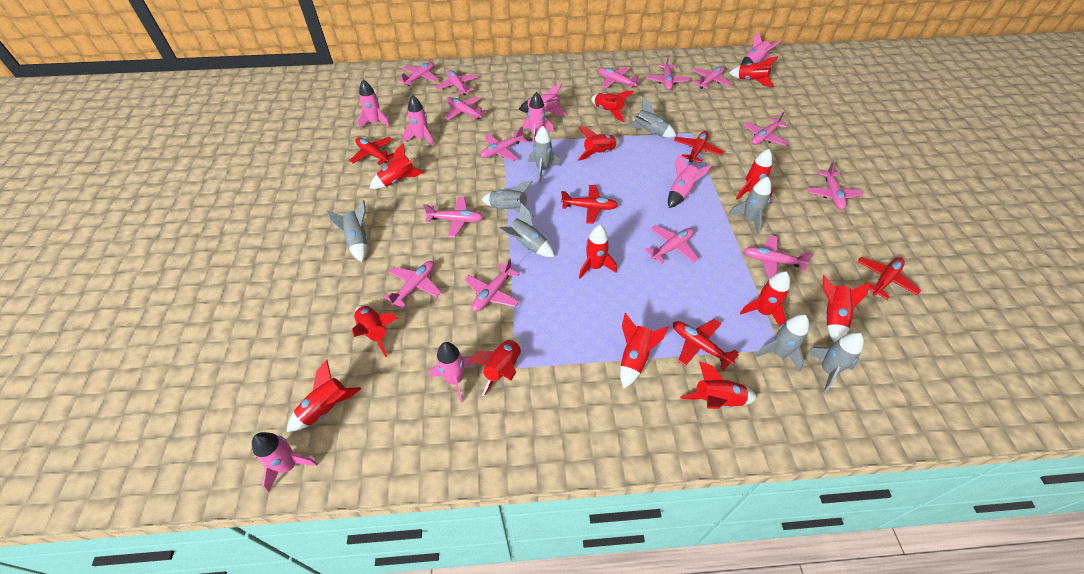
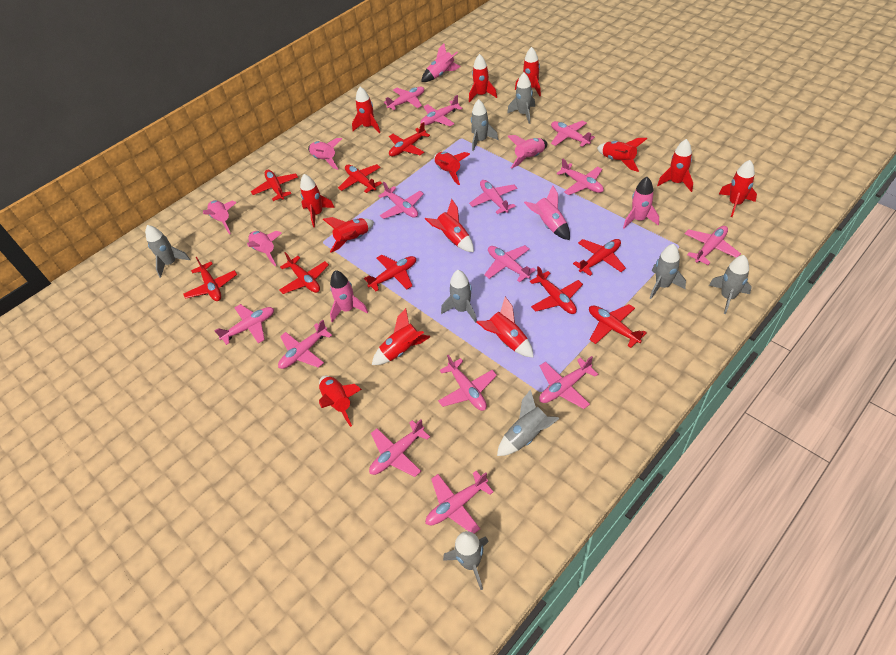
red plane: 5 -> 9

